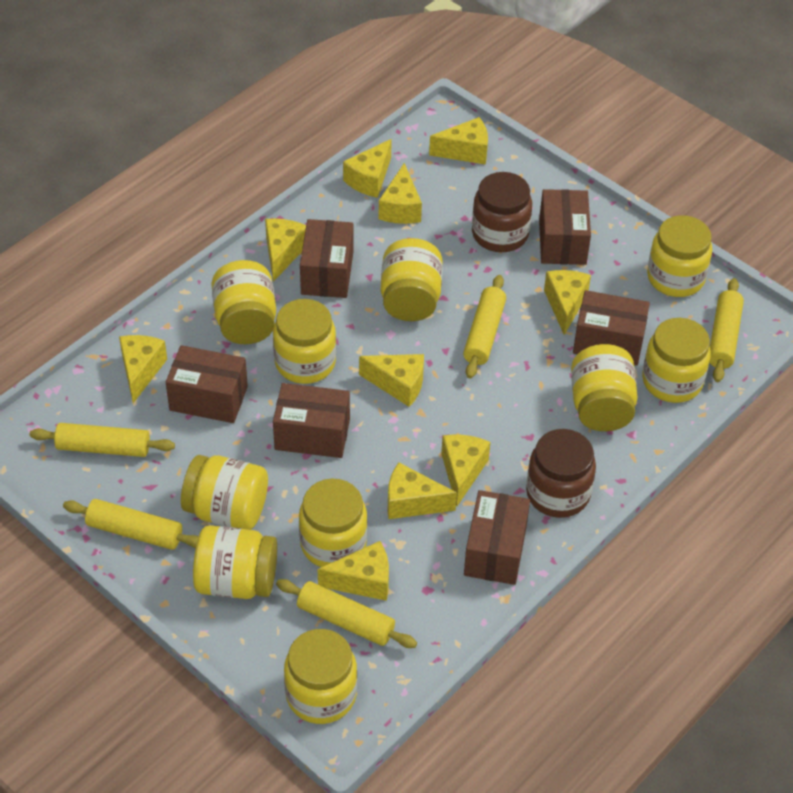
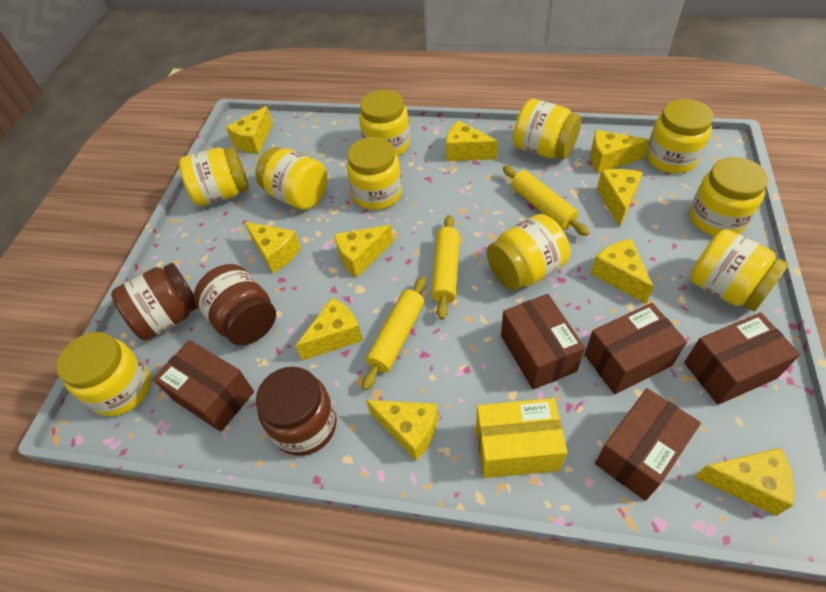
brown box: 6 -> 5
brown jar: 2 -> 3
yellow box: 0 -> 1
yellow rolling pin: 5 -> 3

